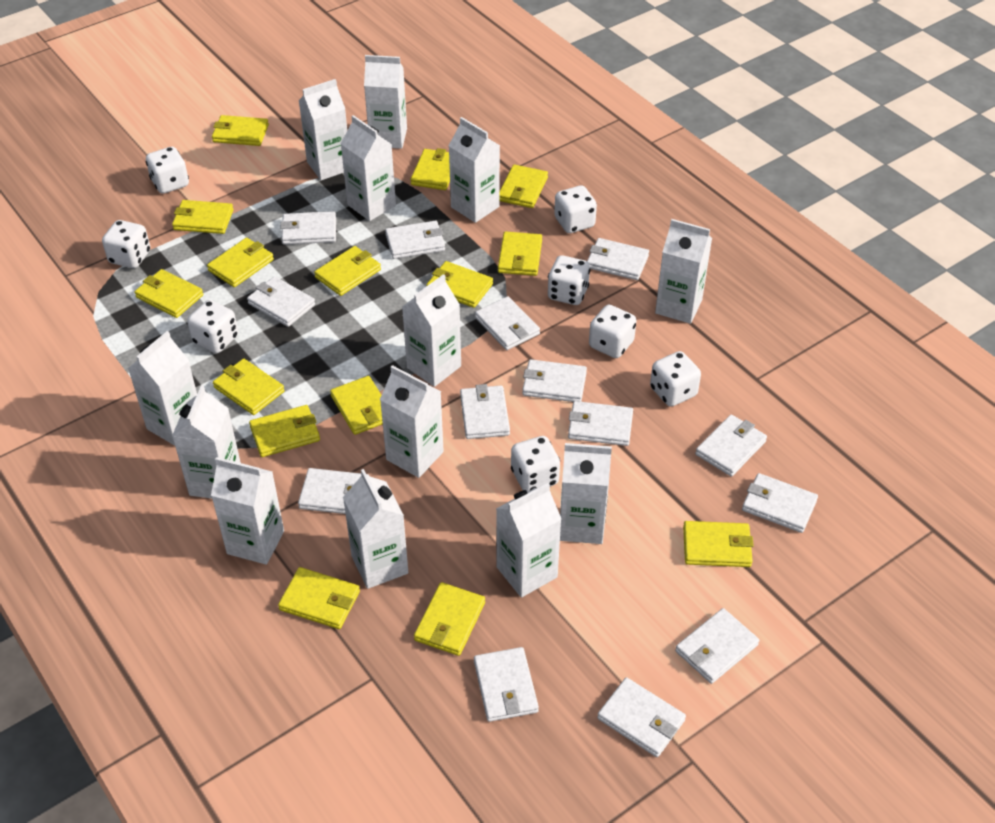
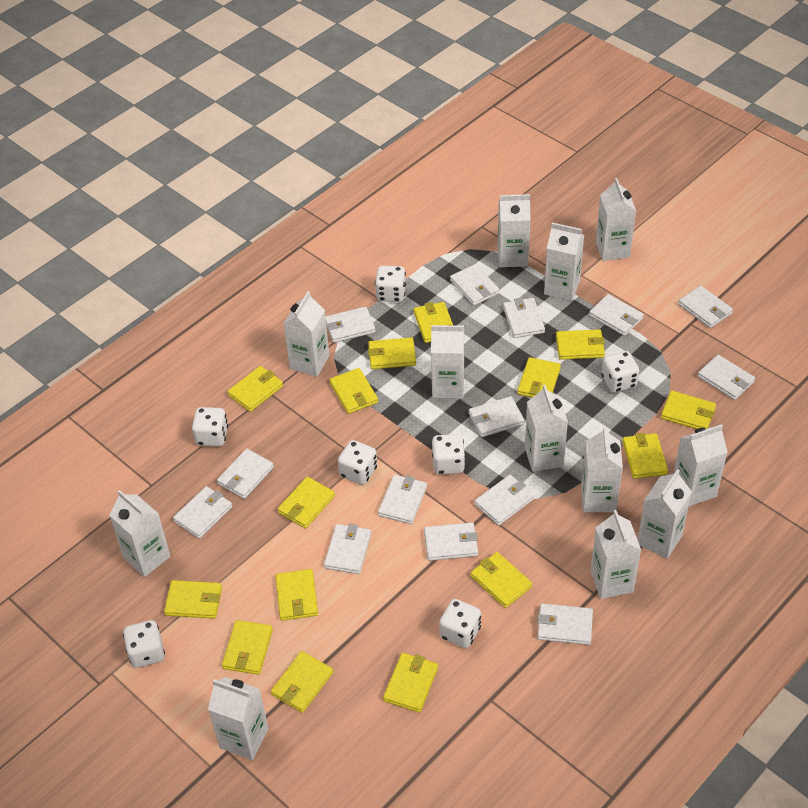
white carton: 13 -> 12
white dice: 8 -> 7

